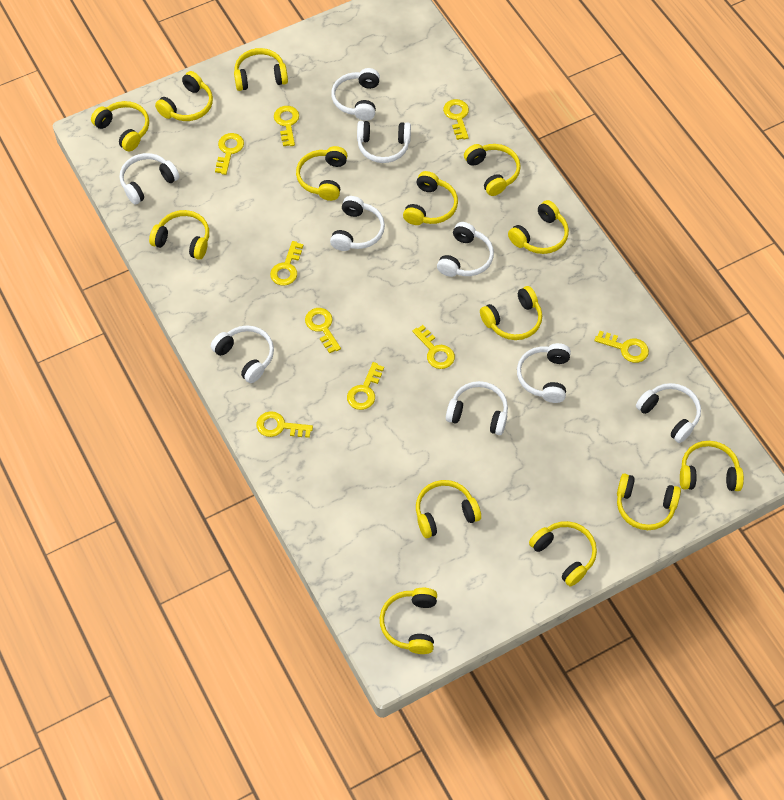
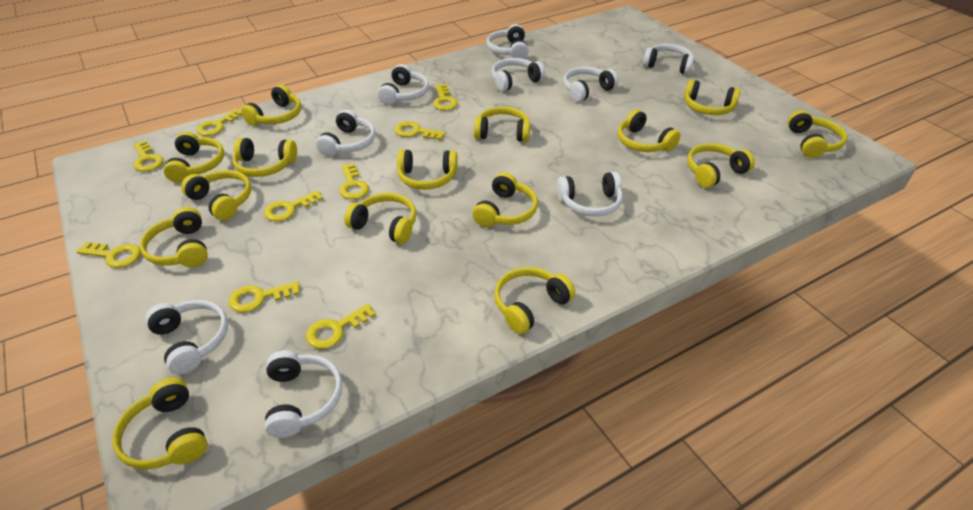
yellow headphones: 14 -> 15

